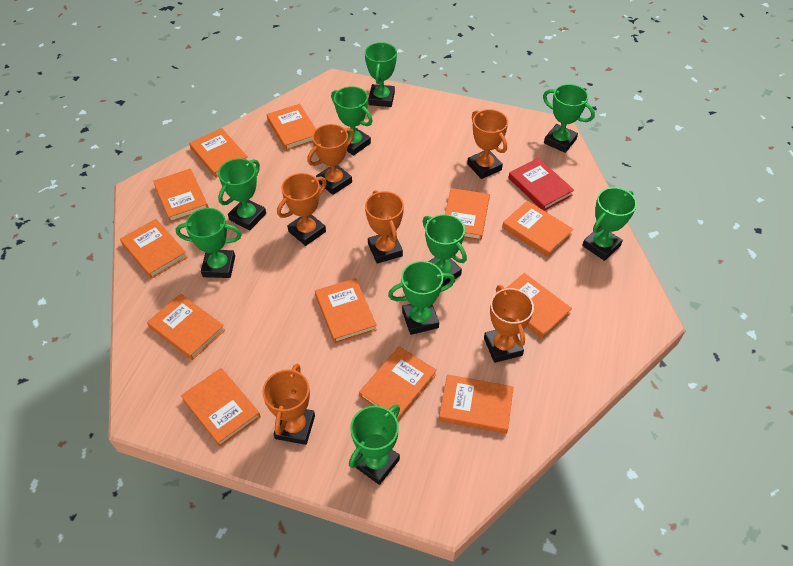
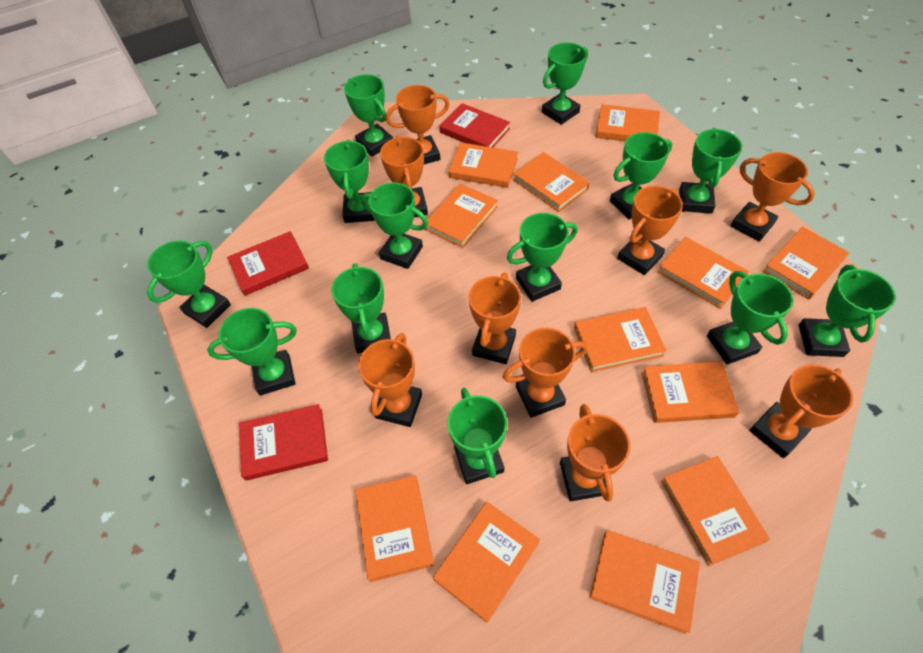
green trophy: 9 -> 13
orange trophy: 6 -> 9
red book: 1 -> 3

